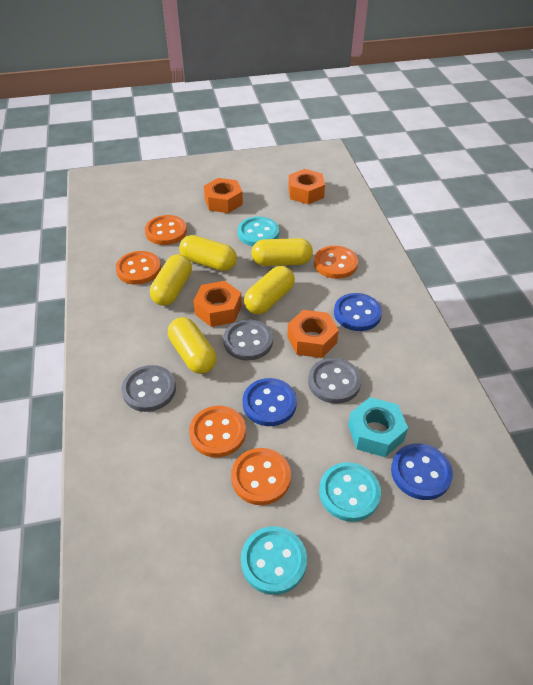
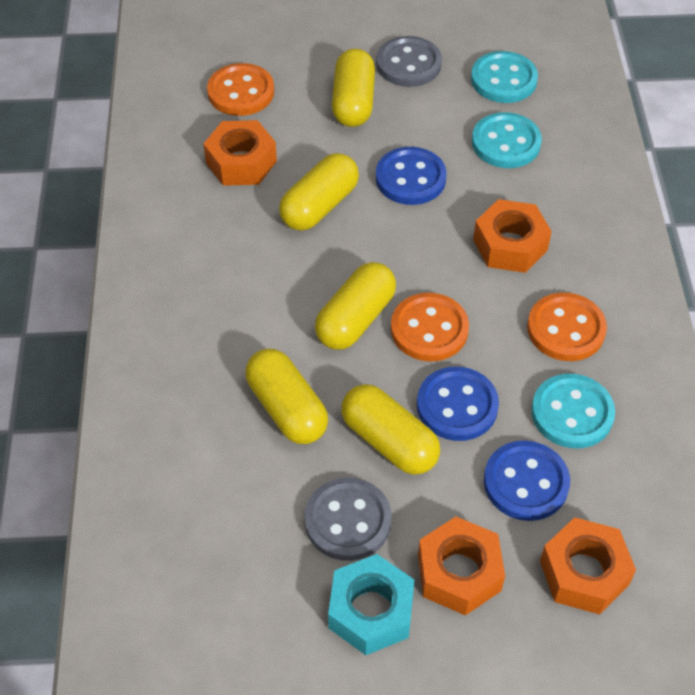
grey button: 3 -> 2
orange button: 5 -> 3

